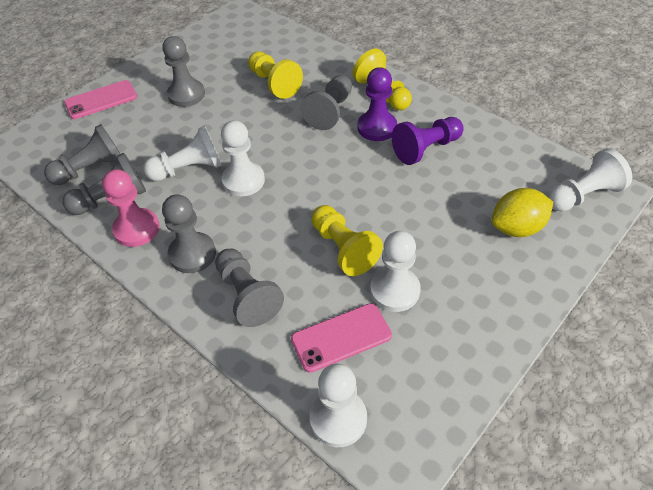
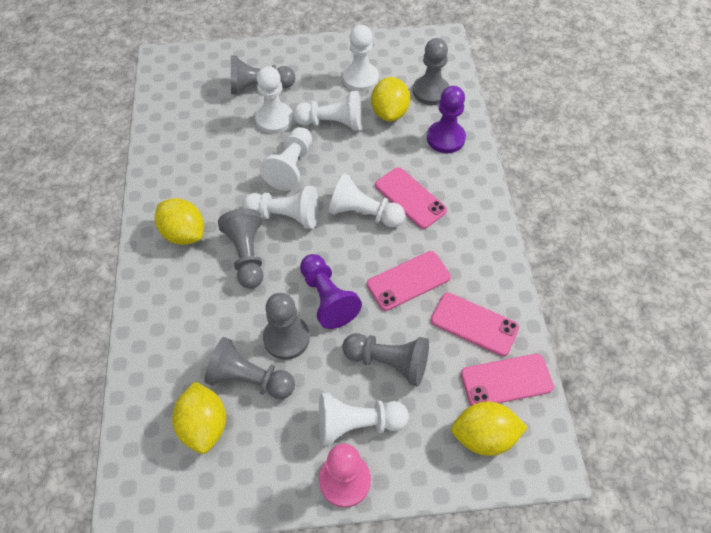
pink phone: 2 -> 4
white pawn: 5 -> 7
yellow lemon: 1 -> 4
yellow pawn: 3 -> 0

